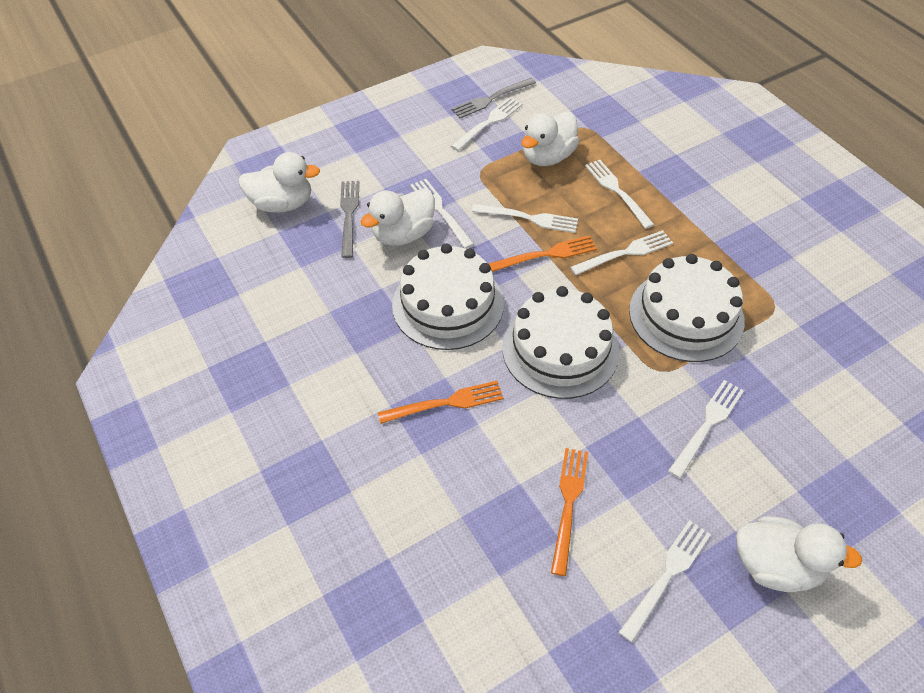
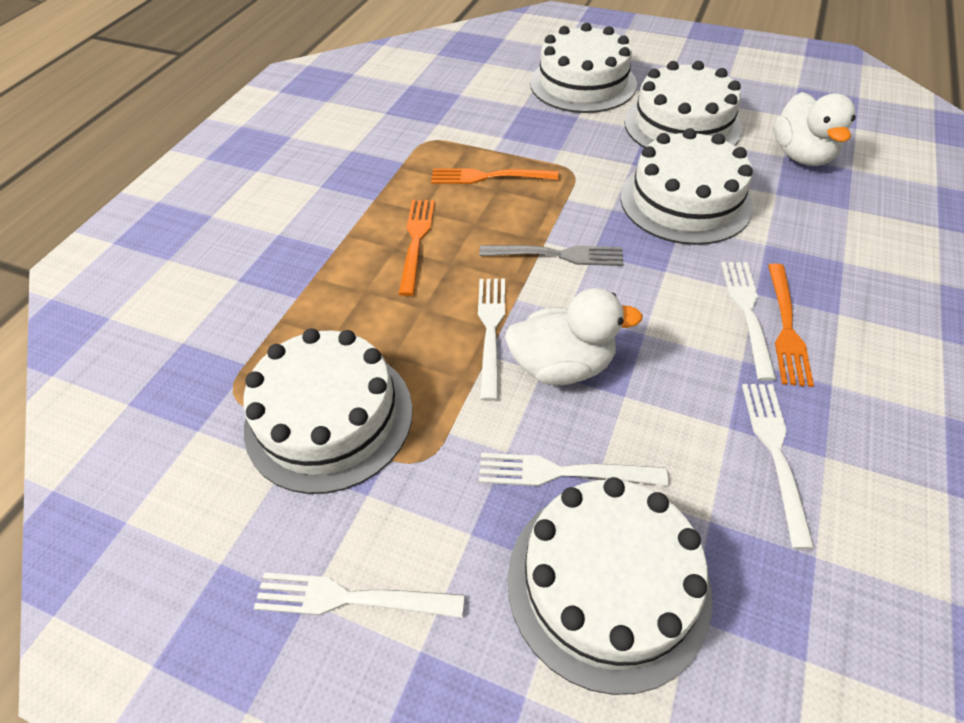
grey fork: 2 -> 1
white cake: 3 -> 5
white duck: 4 -> 2
white fork: 7 -> 5

